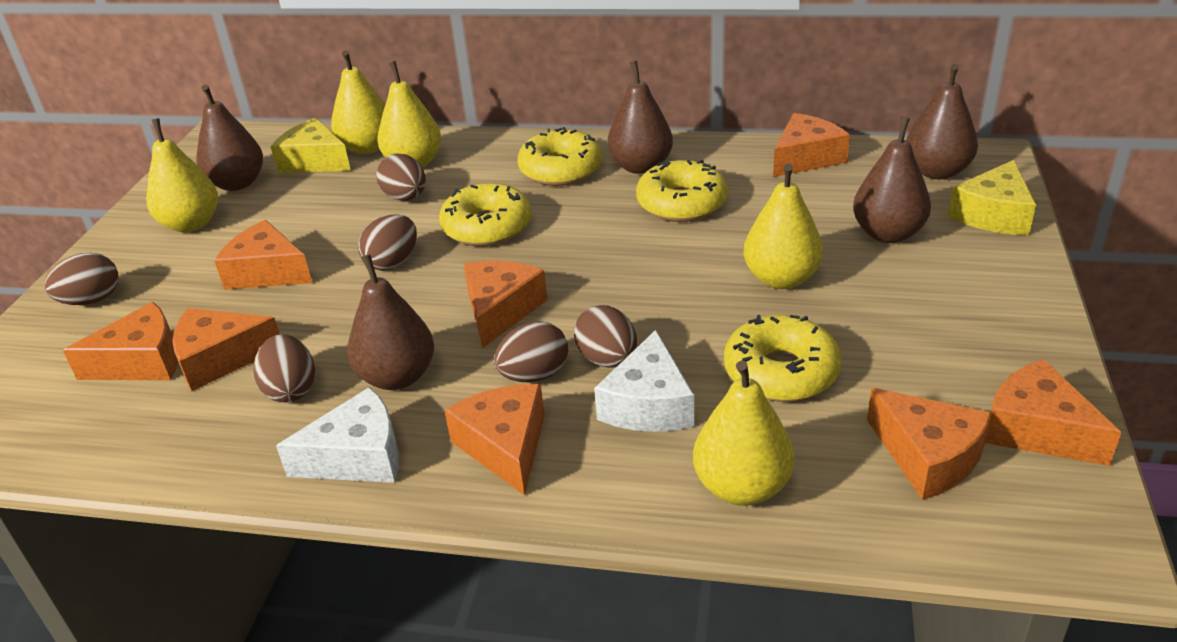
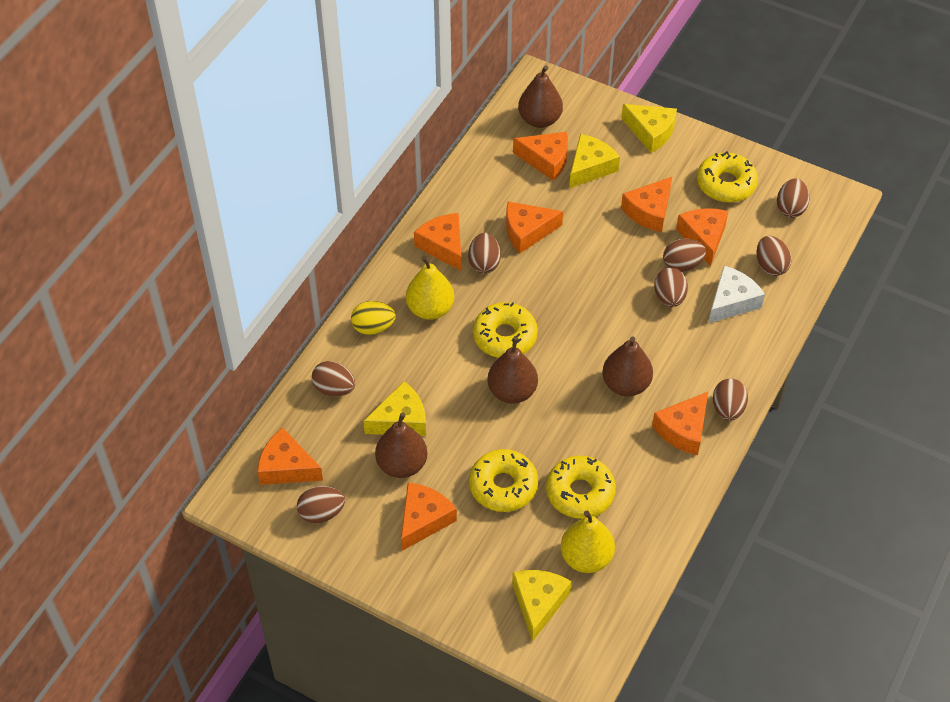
brown egg: 6 -> 8
brown pear: 5 -> 4
white cheese: 2 -> 1
yellow cheese: 2 -> 4
yellow egg: 0 -> 1
yellow pear: 5 -> 2

